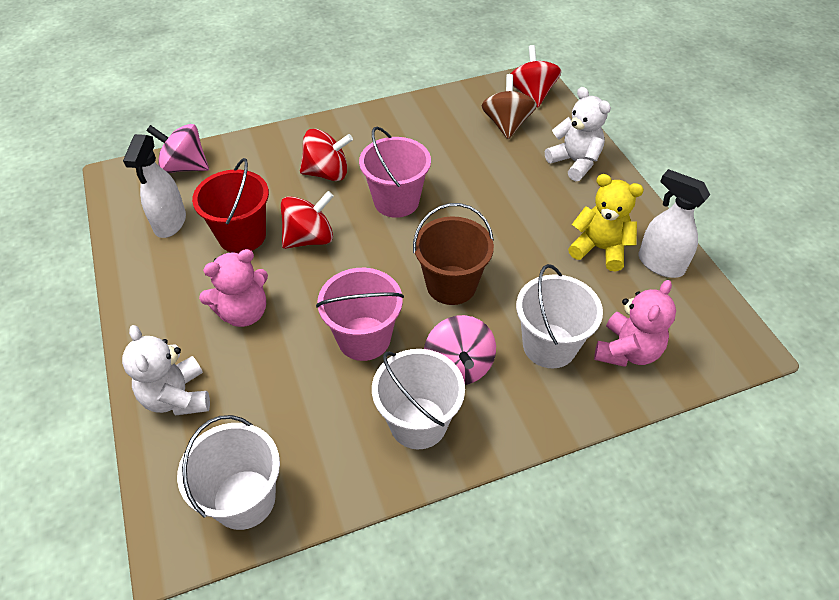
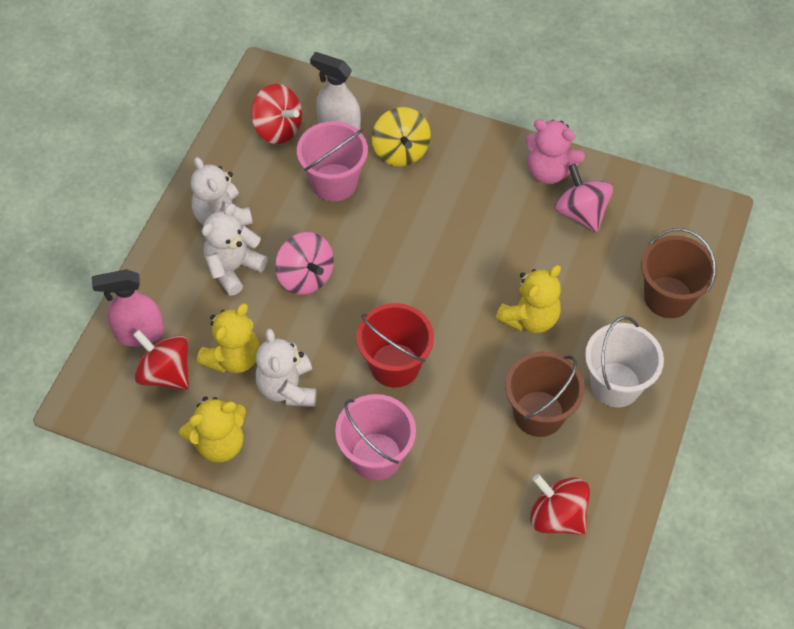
brown bucket: 1 -> 2
brown spinning top: 1 -> 0
pink spray bottle: 0 -> 1
pink teddy bear: 2 -> 1
white bucket: 3 -> 1
white spray bottle: 2 -> 1
white teddy bear: 2 -> 3
yellow spinning top: 0 -> 1
yellow teddy bear: 1 -> 3

